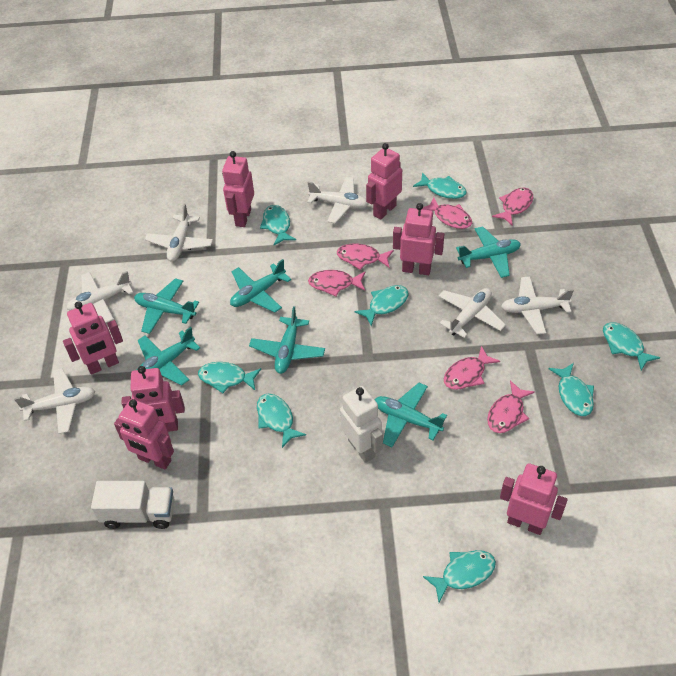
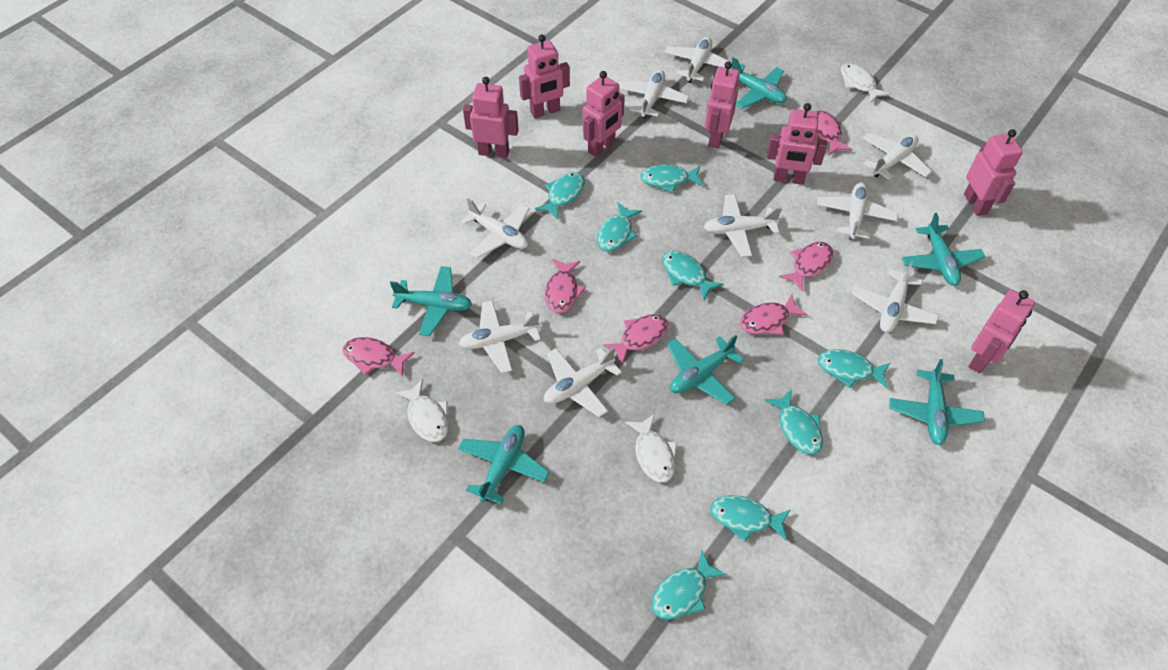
white fish: 0 -> 3
white plane: 6 -> 9
white robot: 1 -> 0
white truck: 1 -> 0

